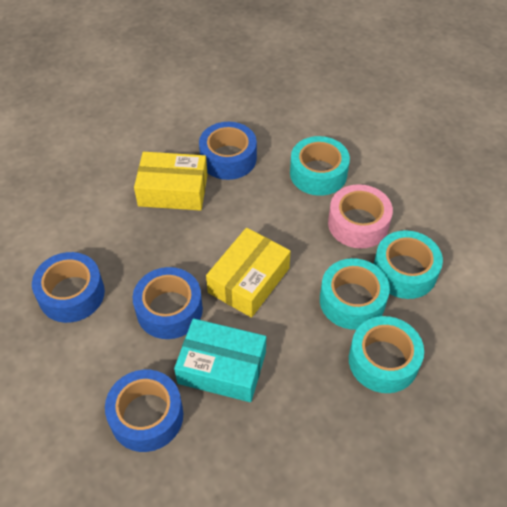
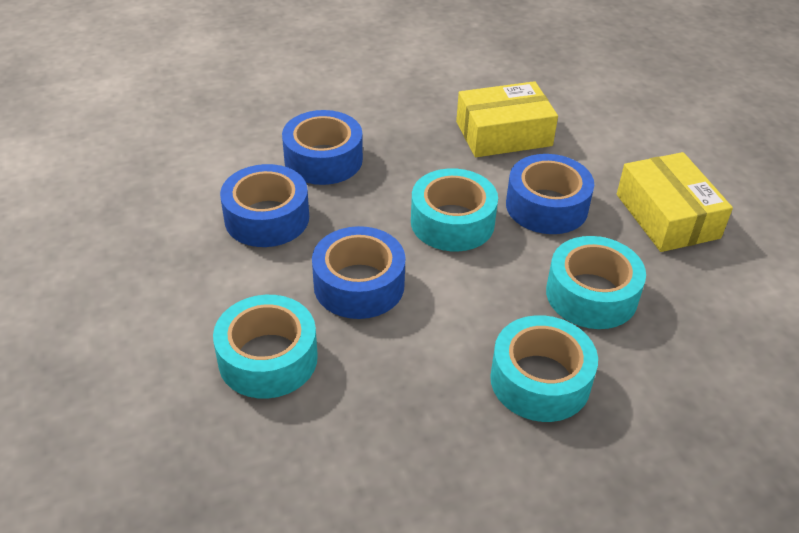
pink tape: 1 -> 0
turquoise box: 1 -> 0

